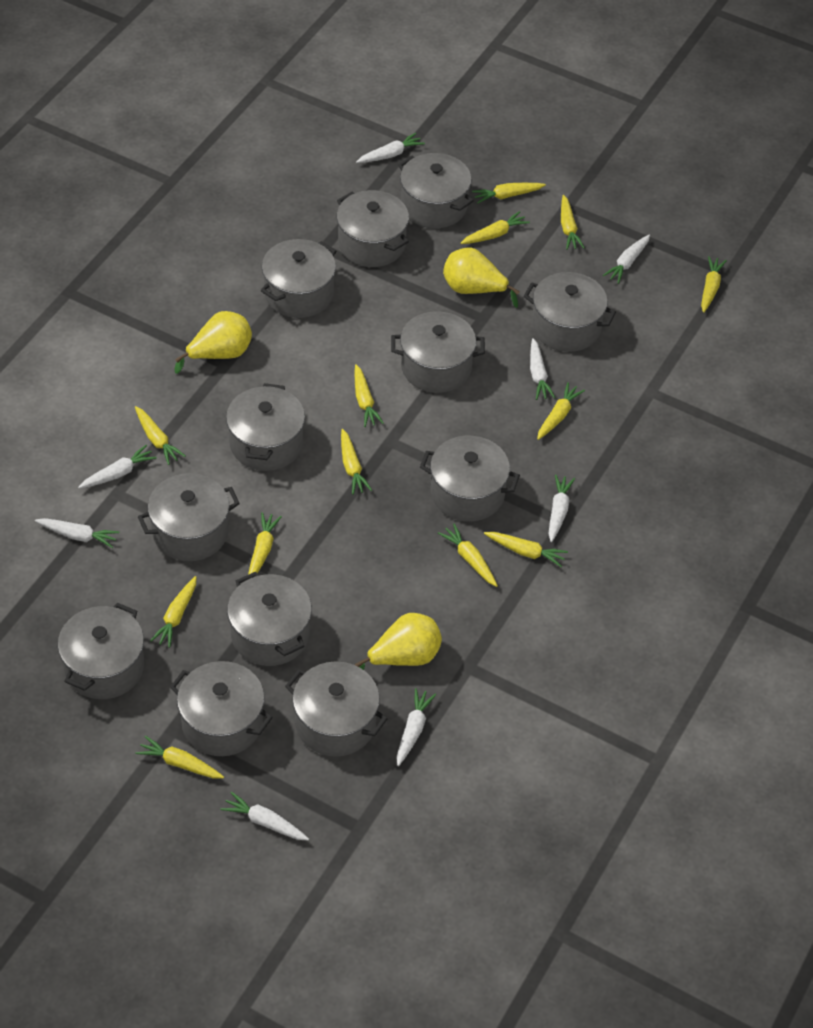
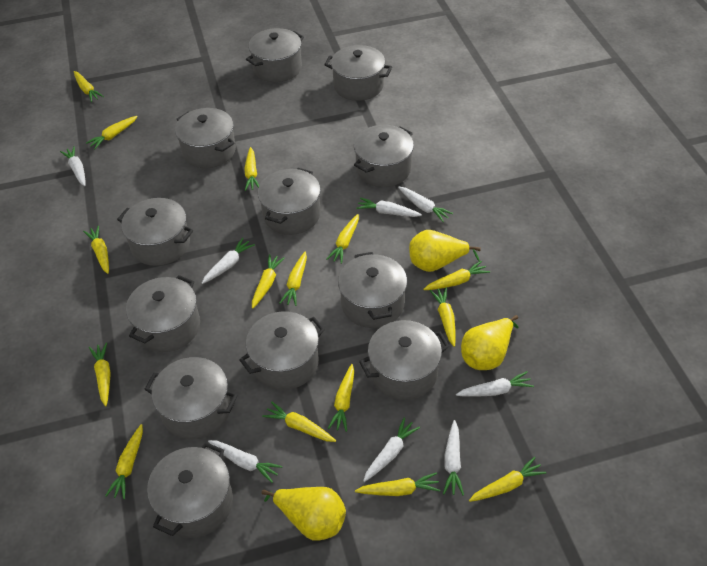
yellow carrot: 13 -> 15

